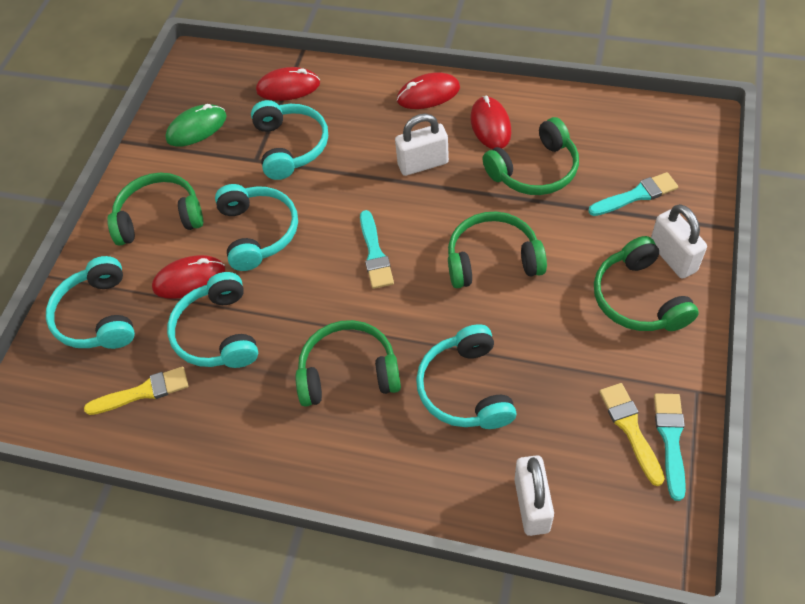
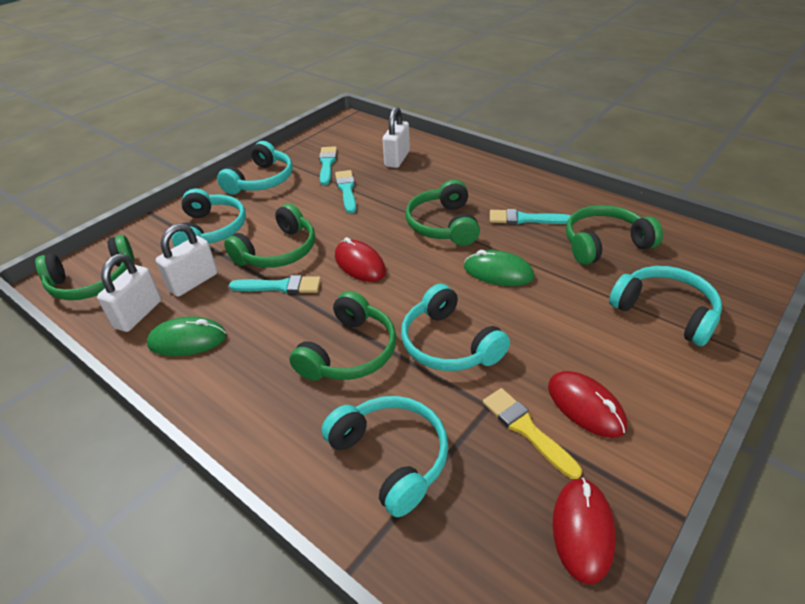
green mouse: 1 -> 2
red mouse: 4 -> 3
turquoise brush: 3 -> 4
yellow brush: 2 -> 1

